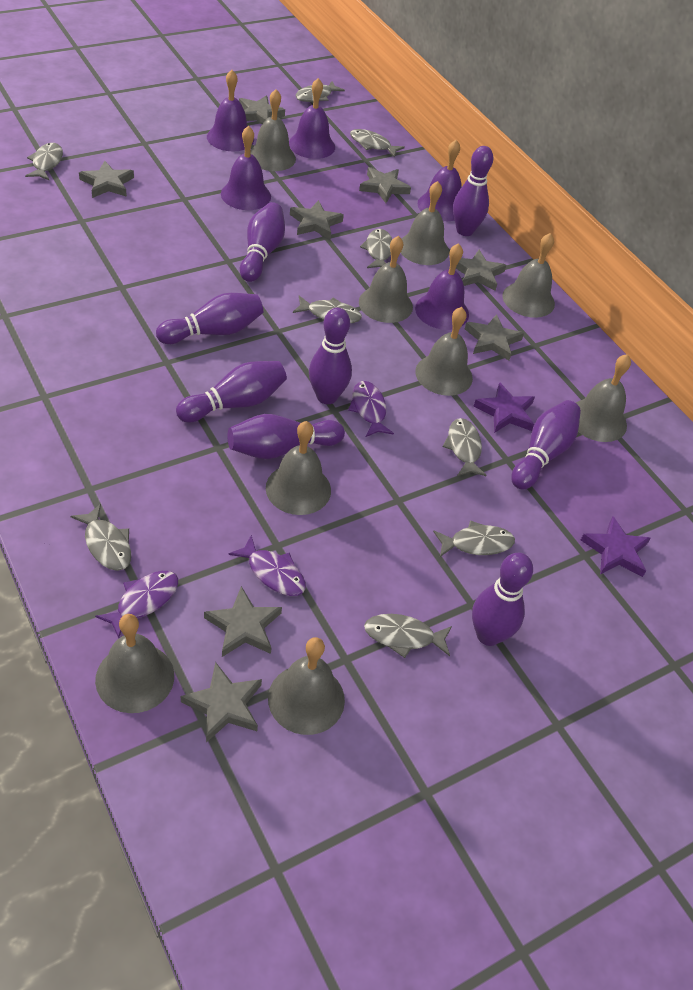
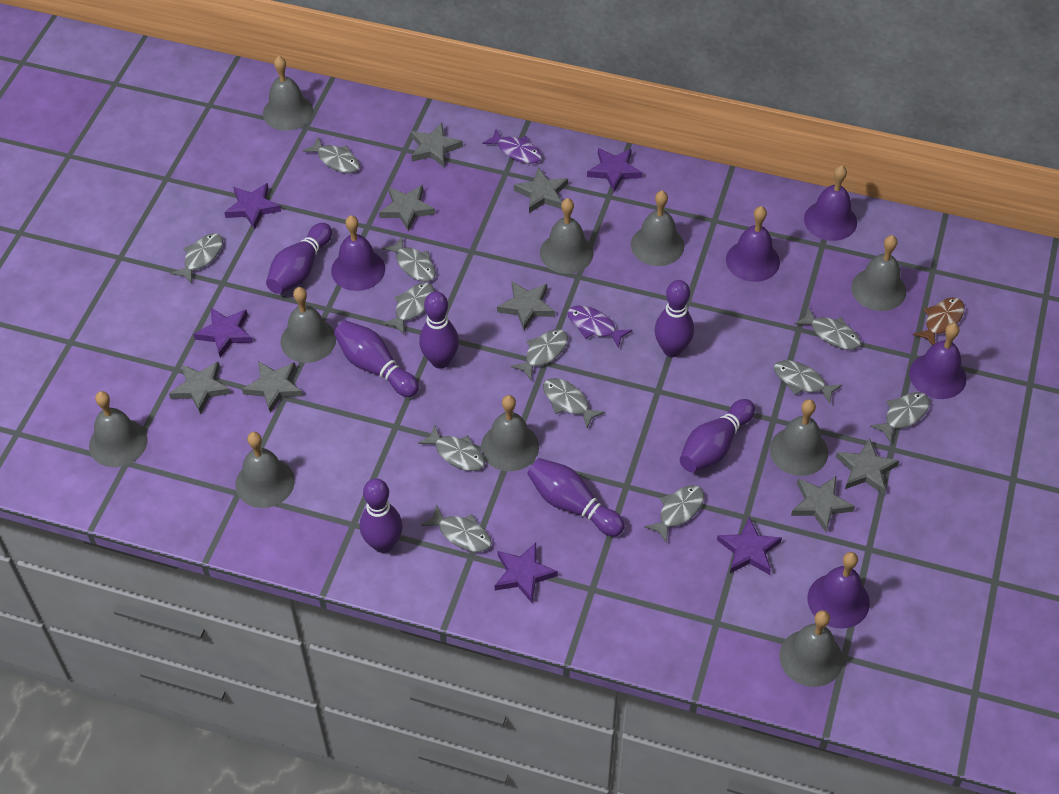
brown fish: 0 -> 1
grey bell: 9 -> 10
grey fish: 9 -> 12
purple bowling pin: 8 -> 7
purple fish: 3 -> 2
purple star: 2 -> 5

